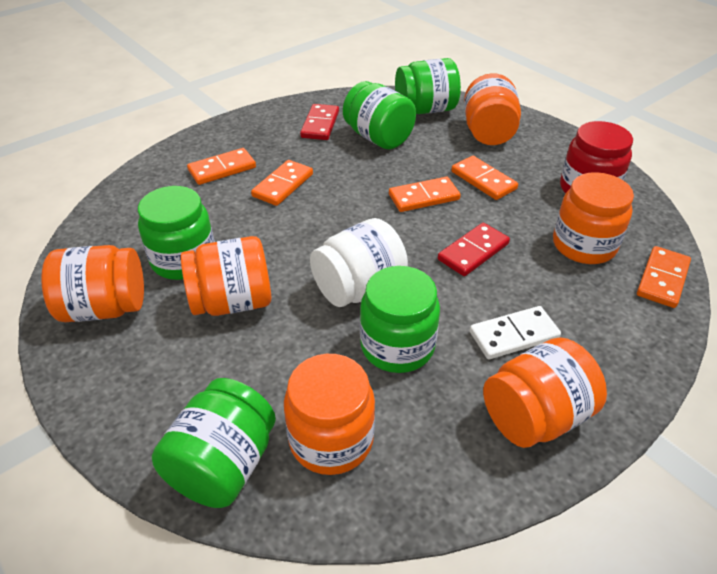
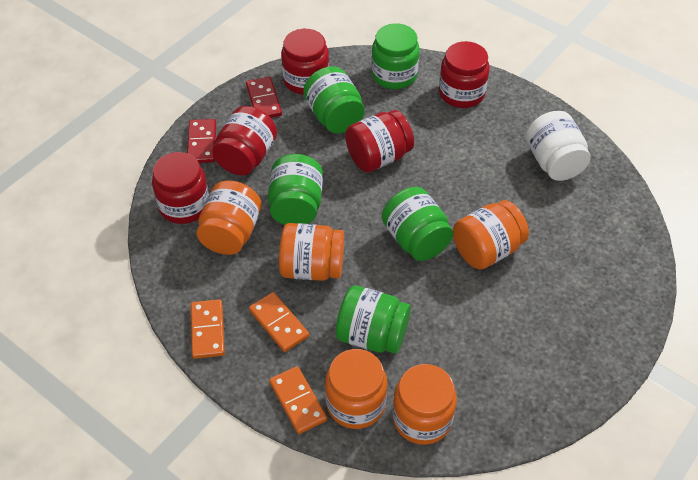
orange domino: 5 -> 3
orange jar: 6 -> 5
red jar: 1 -> 5
white domino: 1 -> 0

